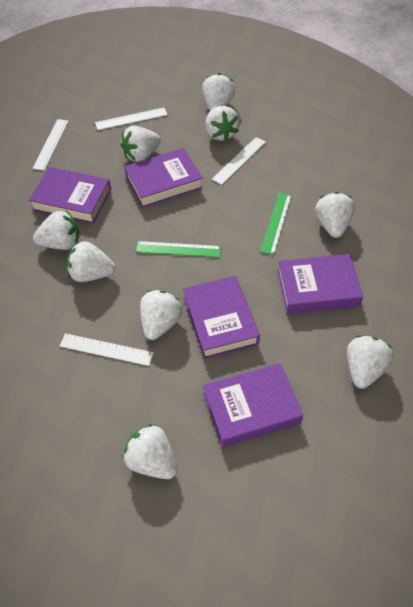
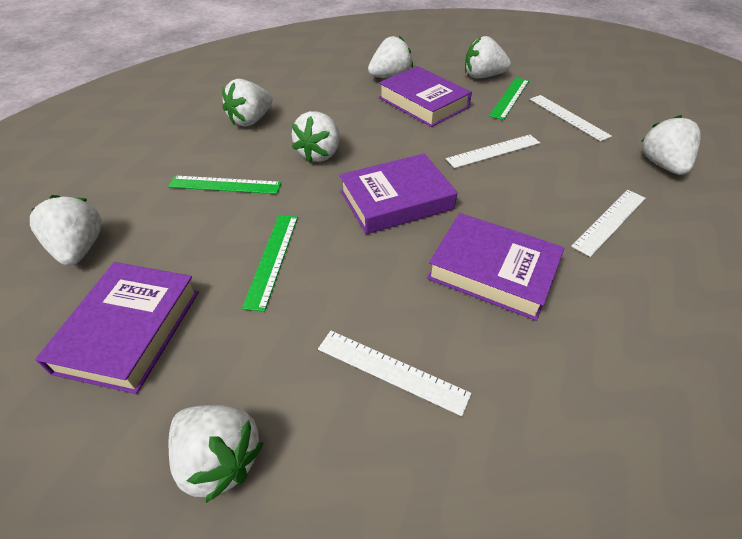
green ruler: 2 -> 3
purple book: 5 -> 4
white strawberry: 9 -> 7

